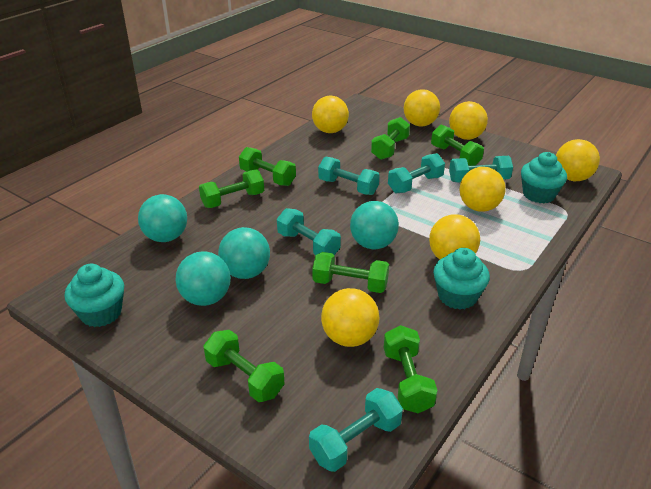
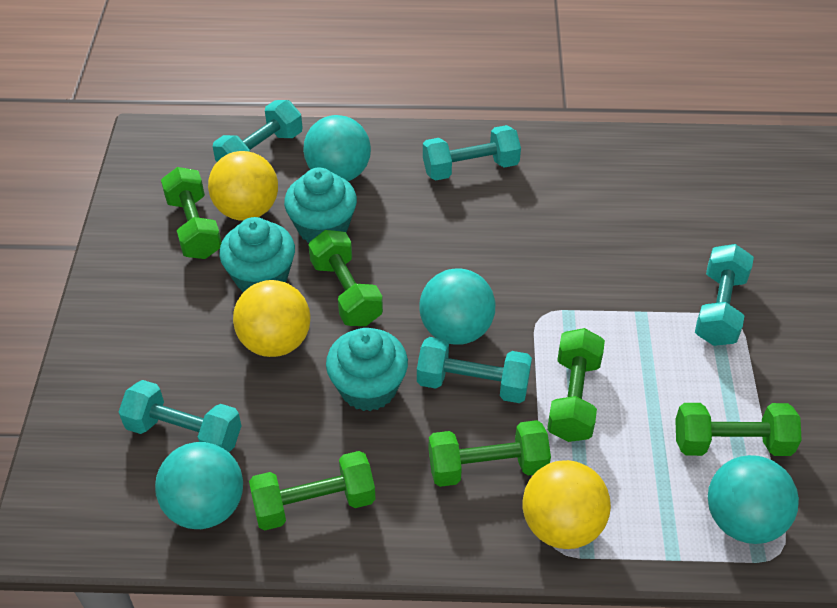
green dumbbell: 7 -> 6
yellow ball: 7 -> 3

